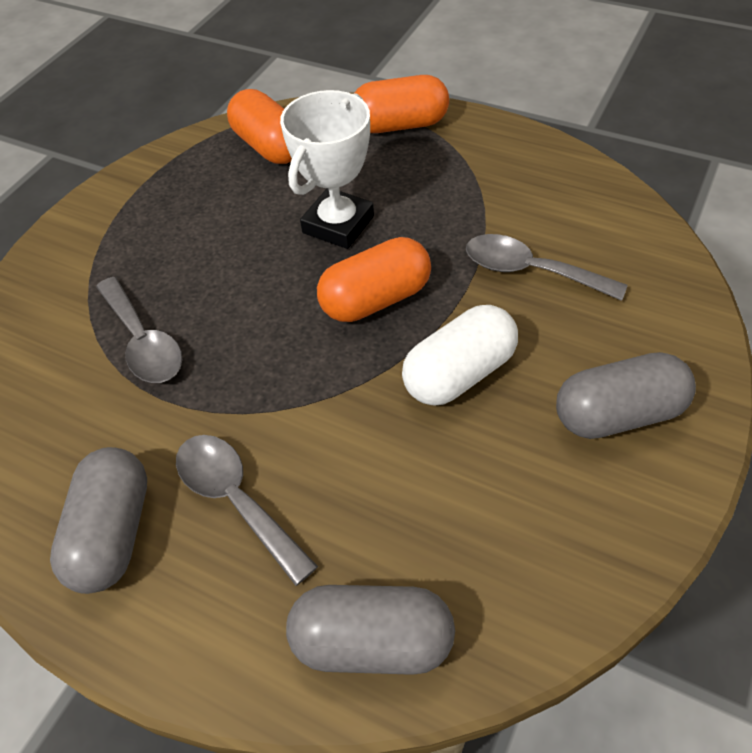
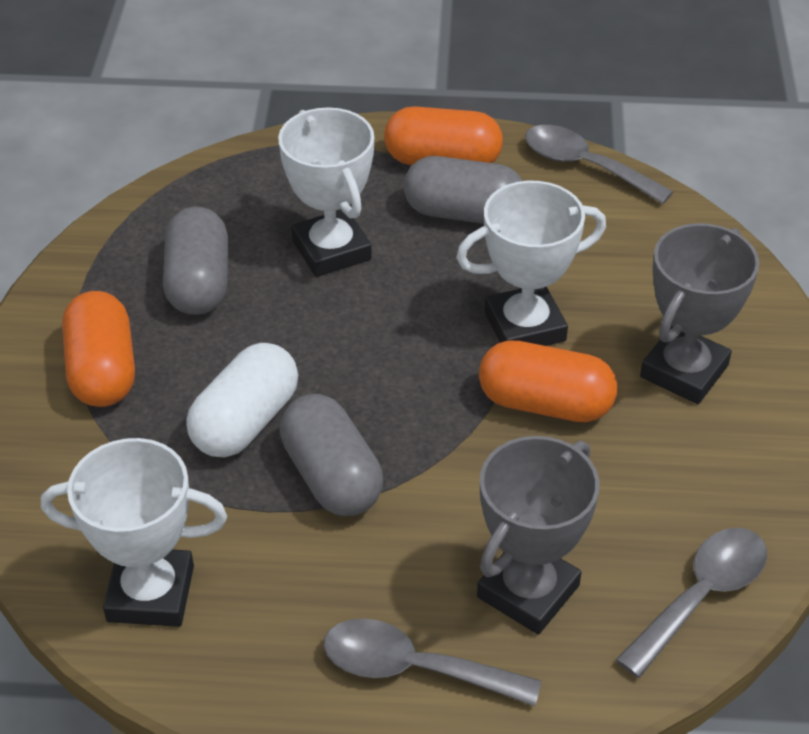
grey trophy: 0 -> 2
white trophy: 1 -> 3

